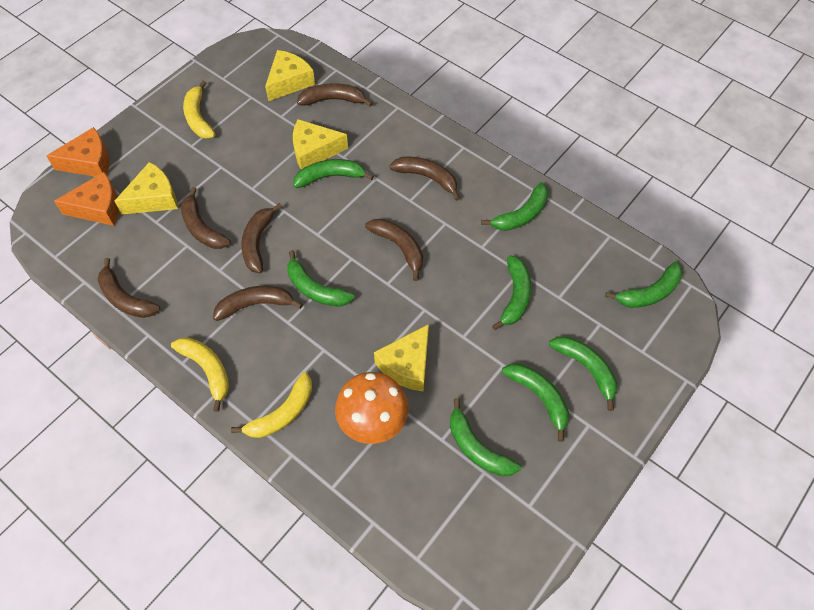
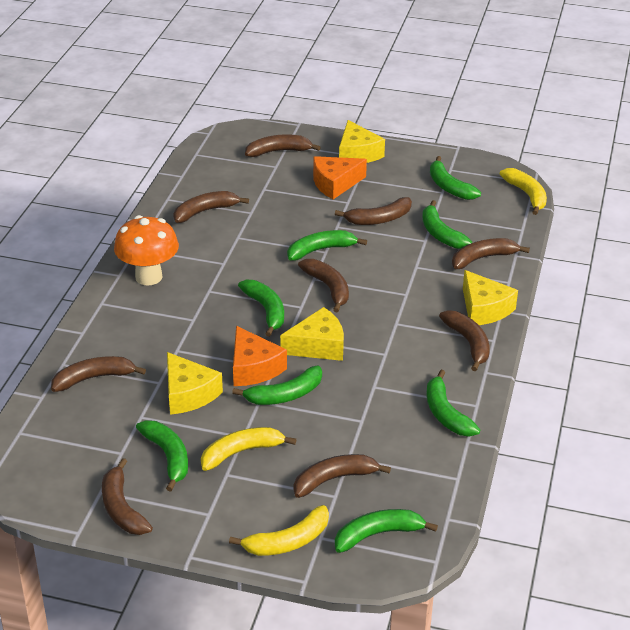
brown banana: 7 -> 9

